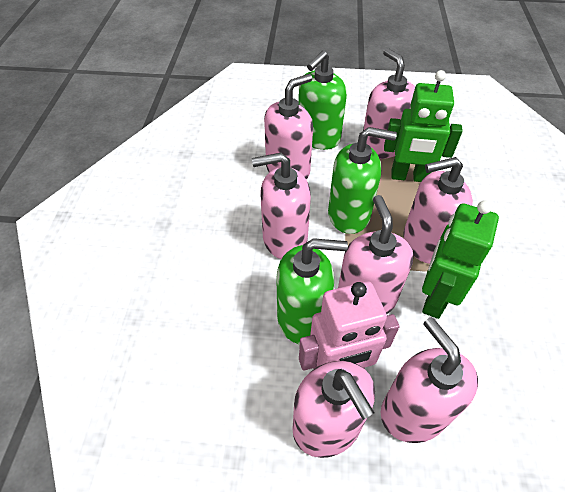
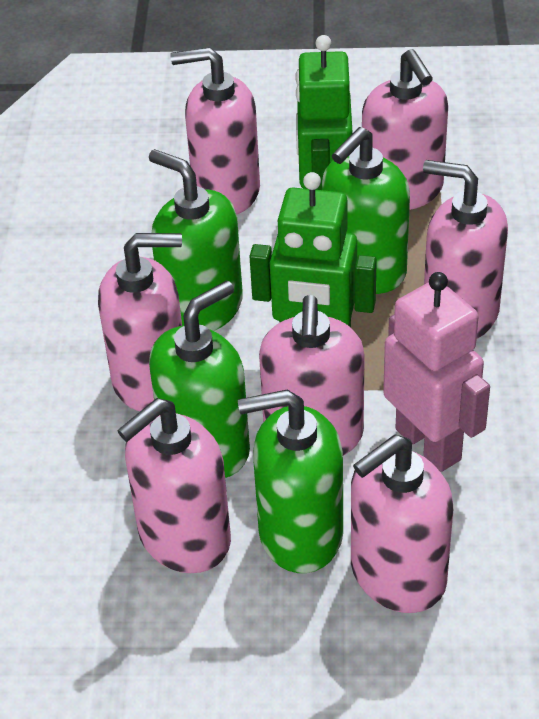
green soap dispenser: 3 -> 4

